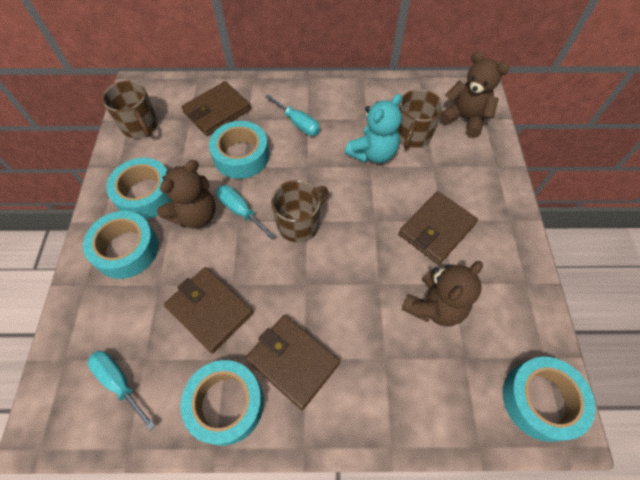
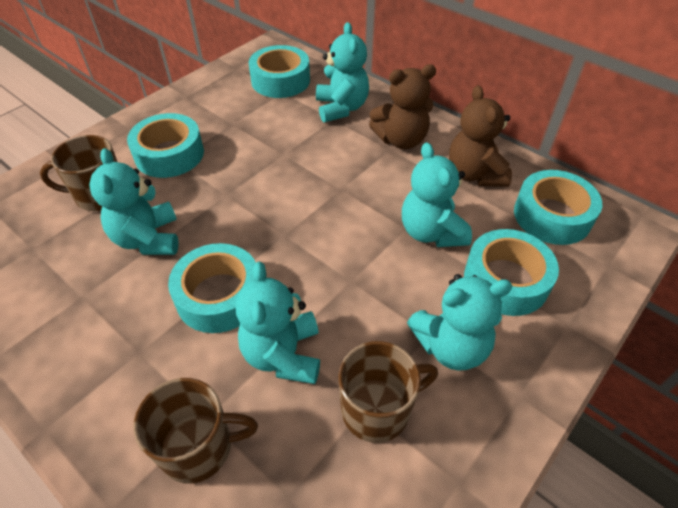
brown teddy bear: 3 -> 2
brown wallet: 4 -> 0
turquoise screwdriver: 3 -> 0
turquoise teddy bear: 1 -> 5

